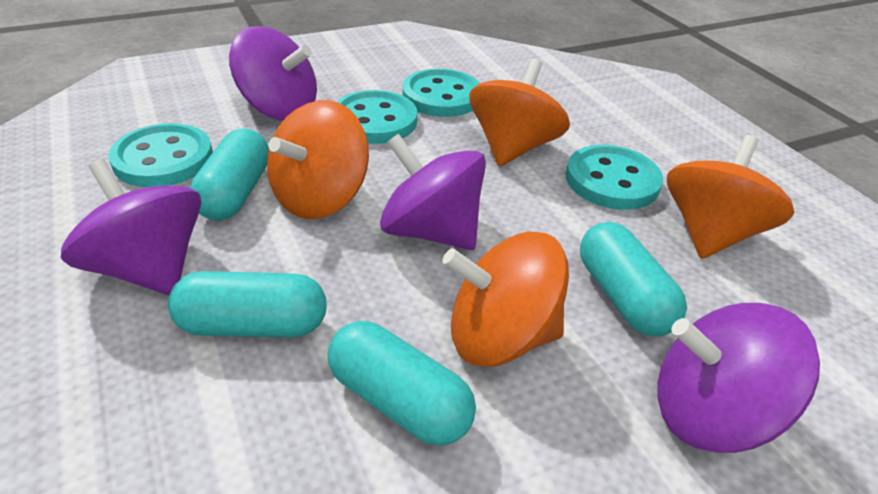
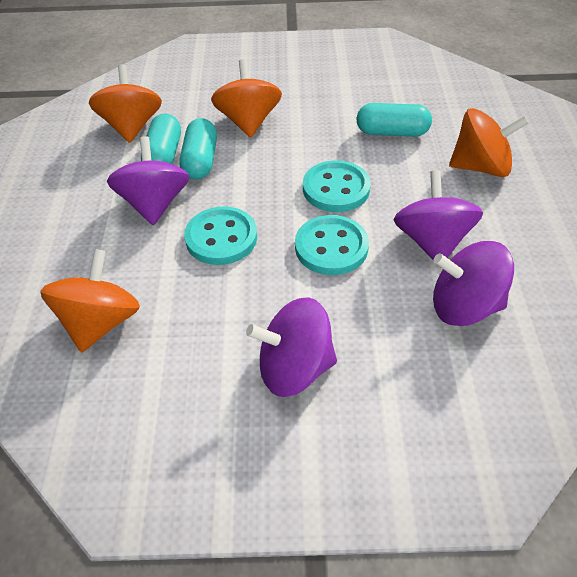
turquoise button: 4 -> 3
turquoise capsule: 4 -> 3

